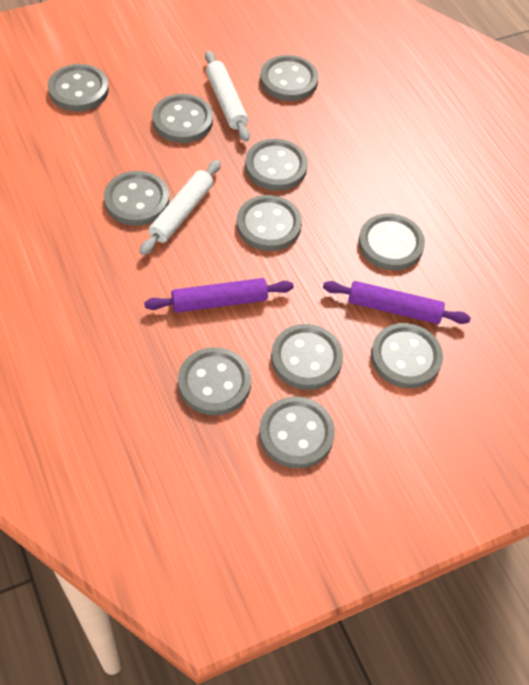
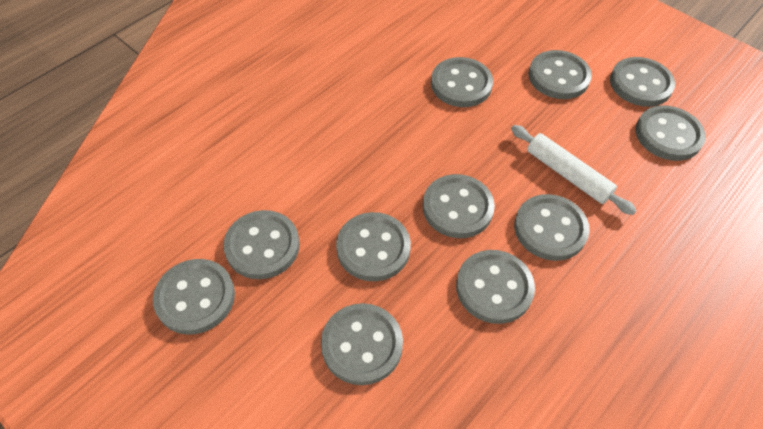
purple rolling pin: 2 -> 0
white rolling pin: 2 -> 1

